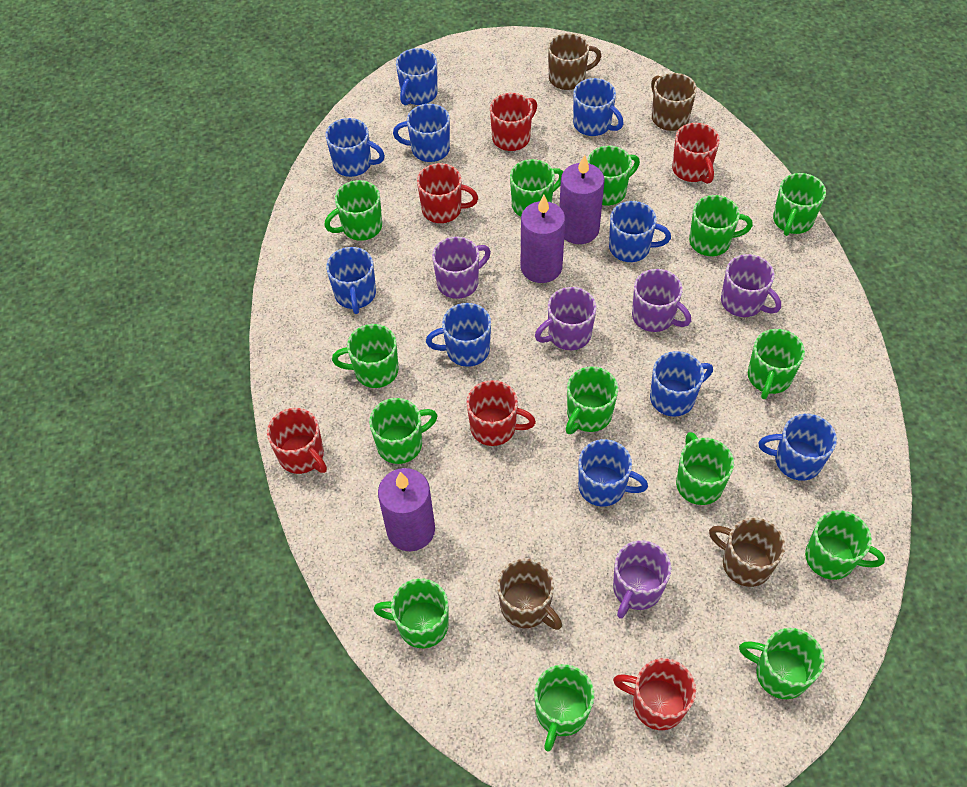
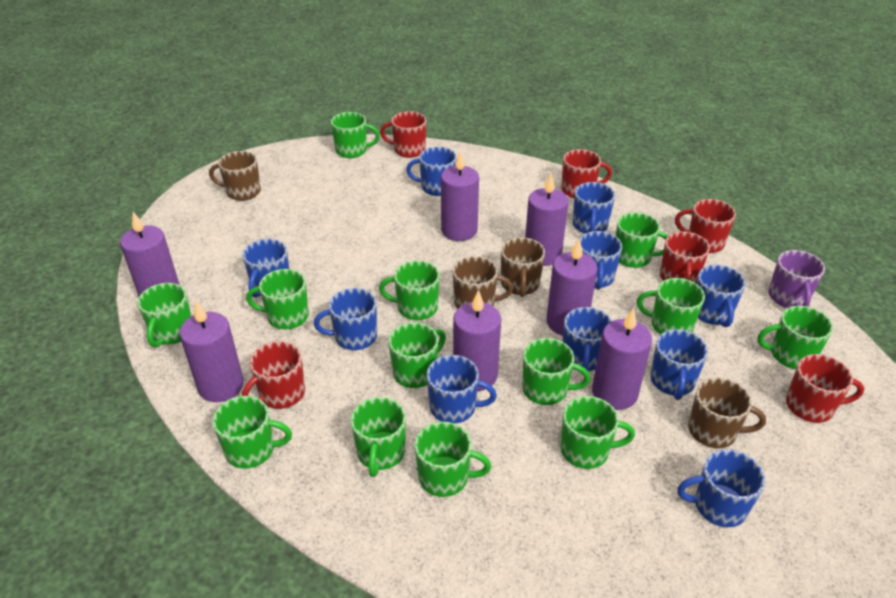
green mug: 14 -> 13
purple candle: 3 -> 7
purple mug: 5 -> 1

